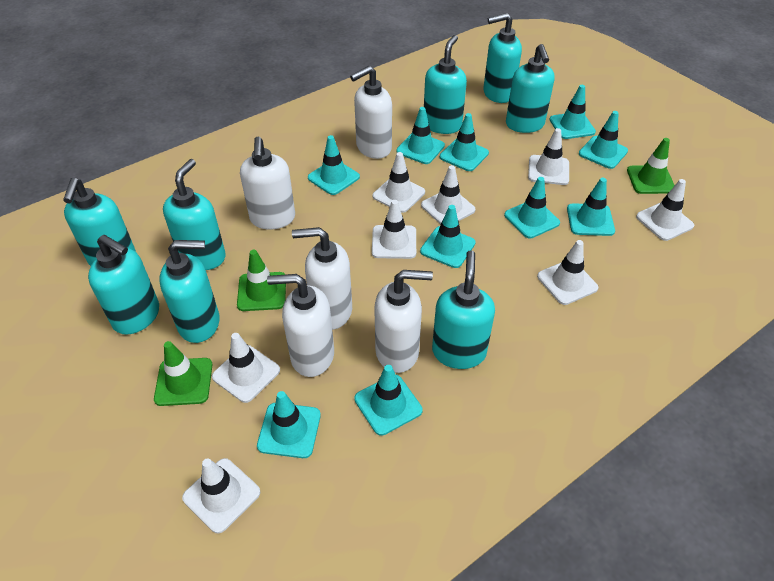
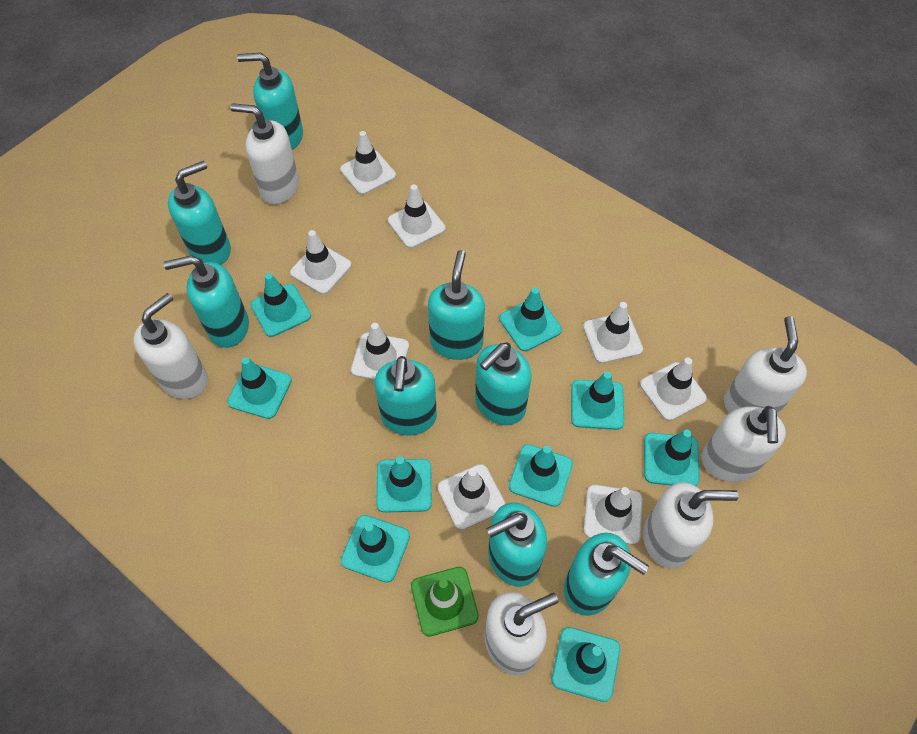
green traffic cone: 3 -> 1
turquoise traffic cone: 10 -> 9
white soap dispenser: 5 -> 6

